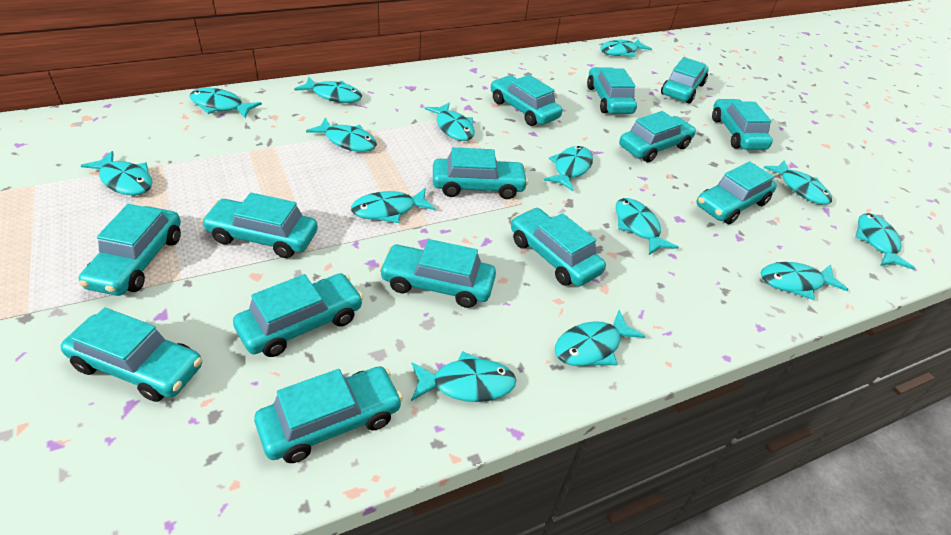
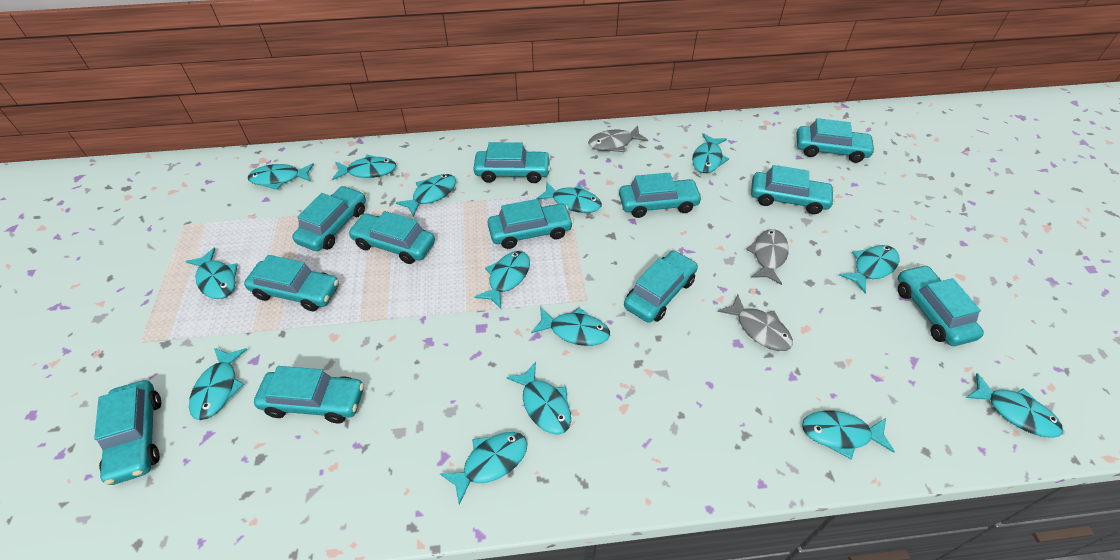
grey fish: 0 -> 3
turquoise car: 14 -> 12

